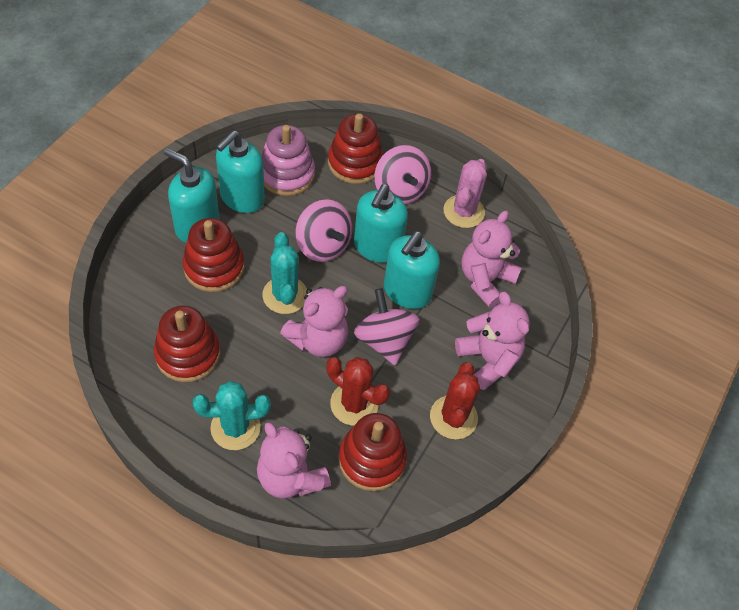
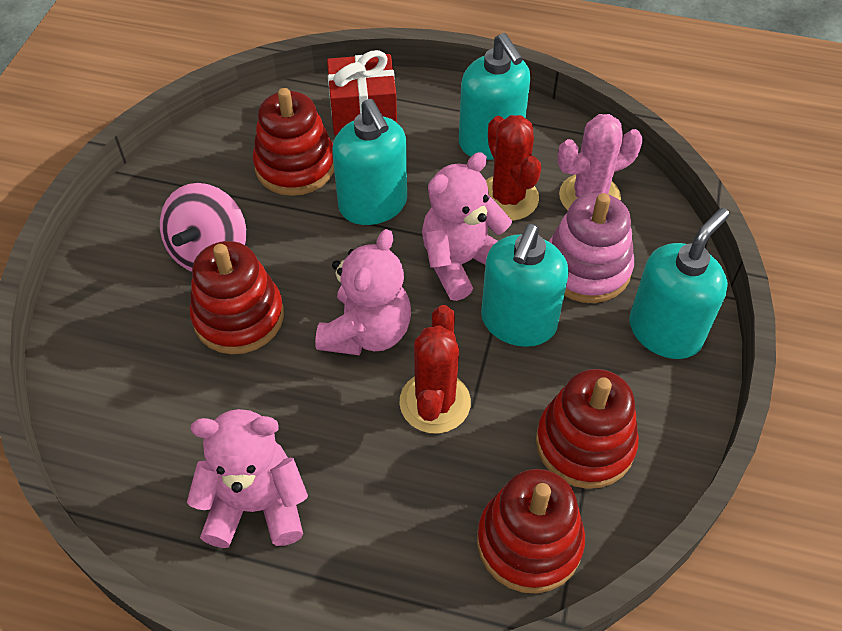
pink spinning top: 3 -> 1
pink teddy bear: 4 -> 3
red gift: 0 -> 1
turquoise cactus: 2 -> 0

